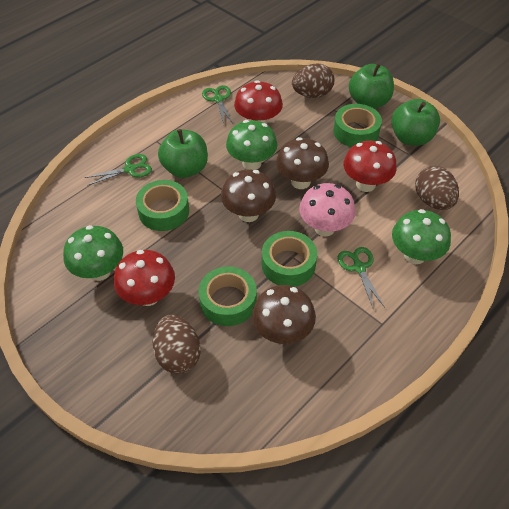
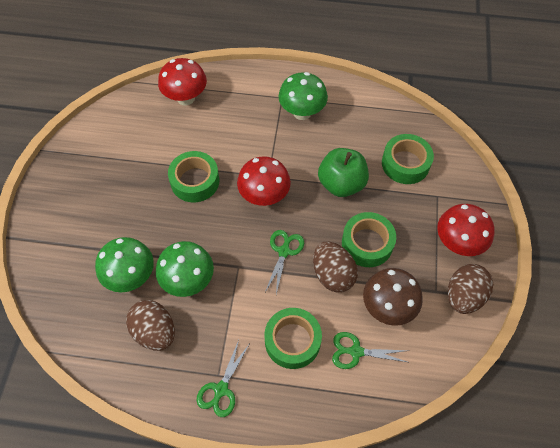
brown mushroom: 3 -> 1
green apple: 3 -> 1
pink mushroom: 1 -> 0

